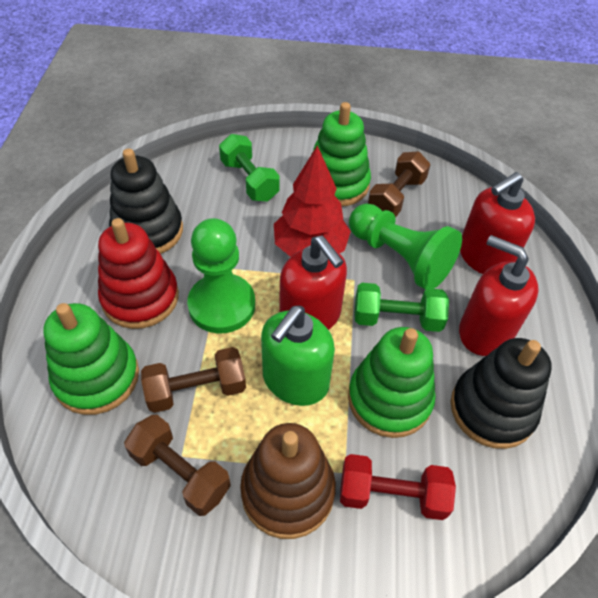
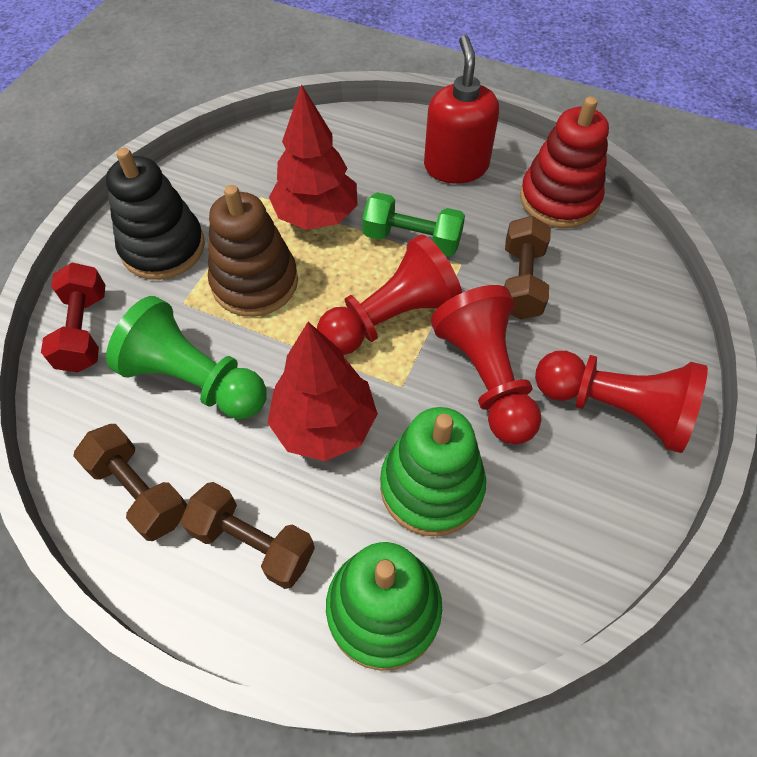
black stacking toy: 2 -> 1
green dumbbell: 2 -> 1
green pawn: 2 -> 1
green soap dispenser: 1 -> 0
green stacking toy: 3 -> 2
red pawn: 0 -> 3
red soap dispenser: 3 -> 1
red tree: 1 -> 2

